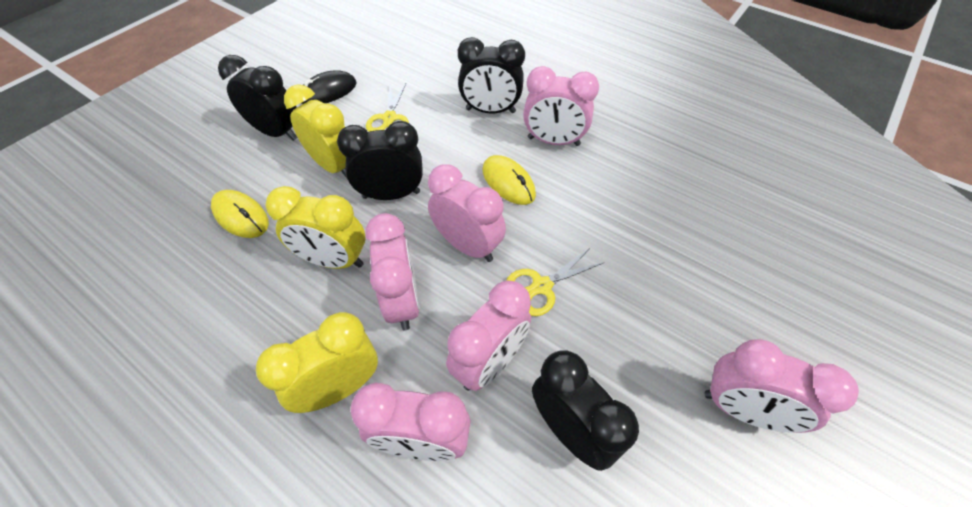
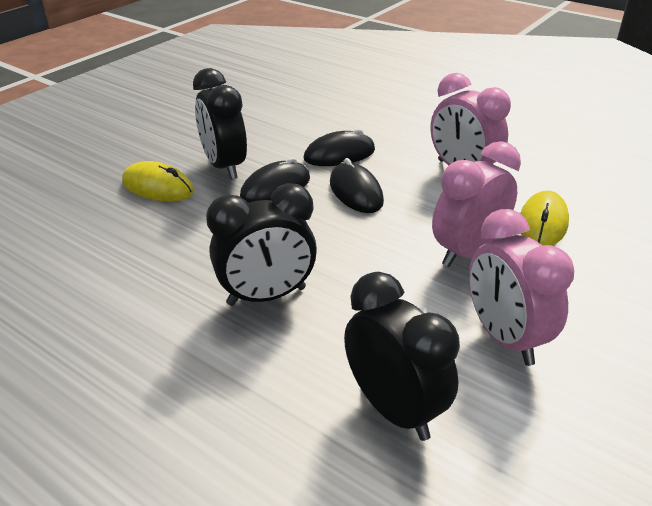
black clock: 4 -> 3
black mouse: 1 -> 3
pink clock: 6 -> 3
yellow clock: 3 -> 0
yellow scissors: 2 -> 0

